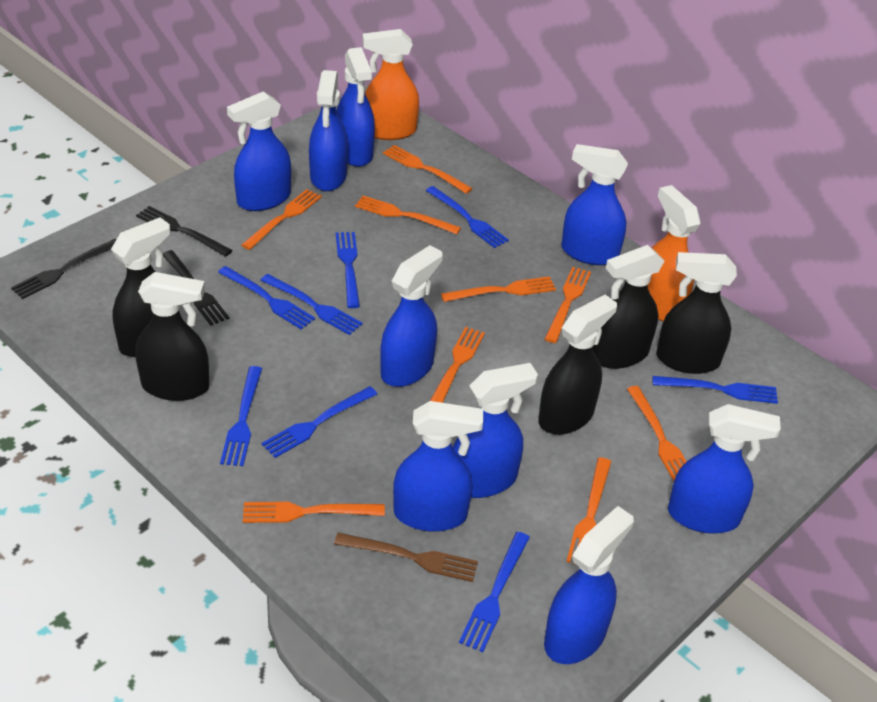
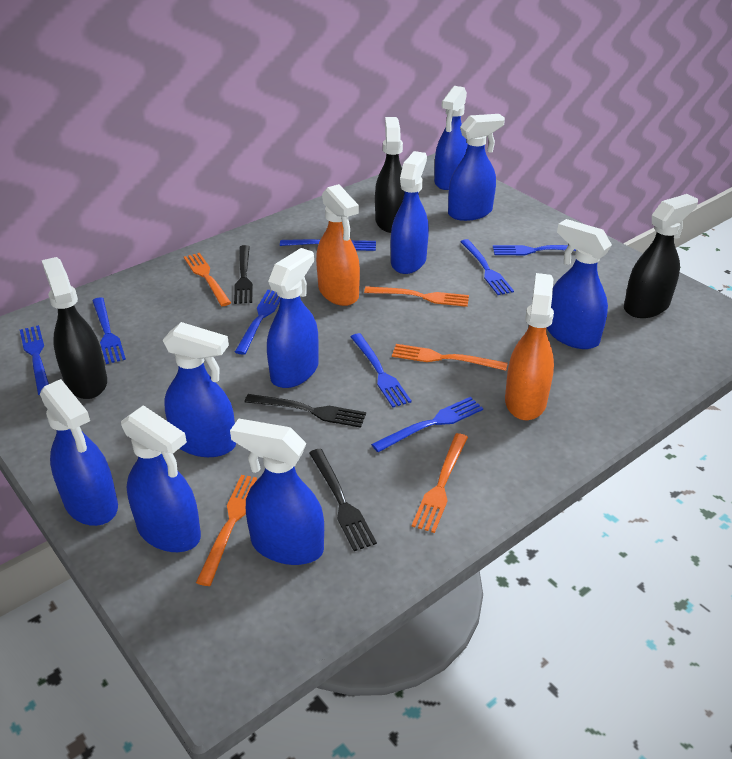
black spray bottle: 5 -> 3
brown fork: 1 -> 0
orange fork: 9 -> 5

